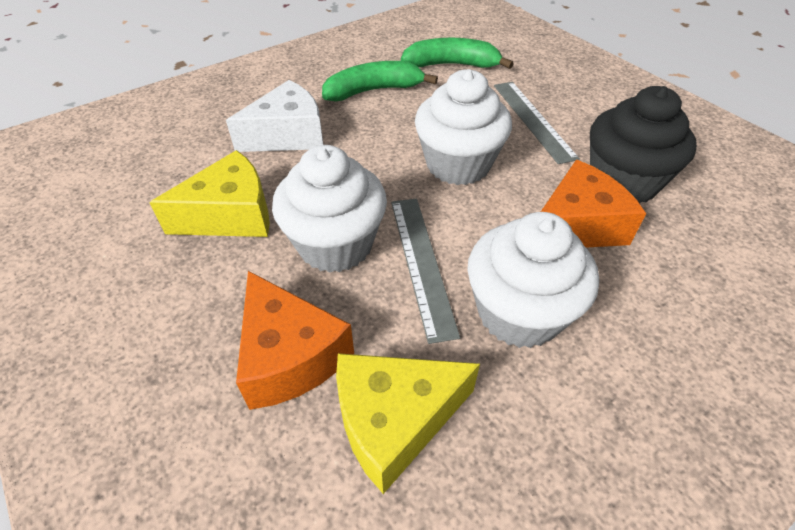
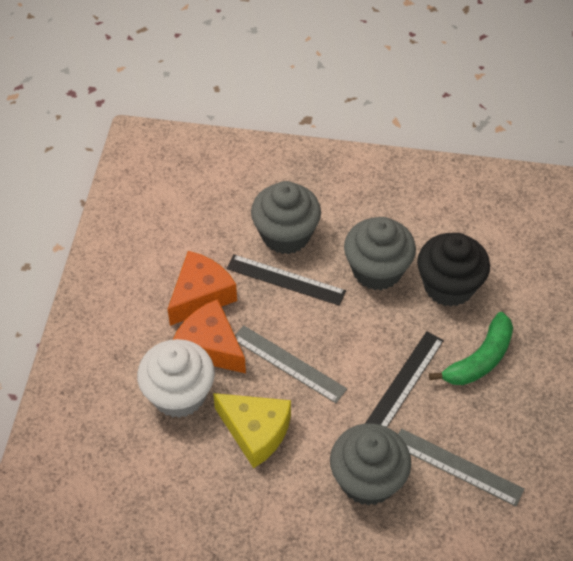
black ruler: 0 -> 2
green banana: 2 -> 1
grey cupcake: 0 -> 3
white cheese: 1 -> 0
white cupcake: 3 -> 1
yellow cheese: 2 -> 1

